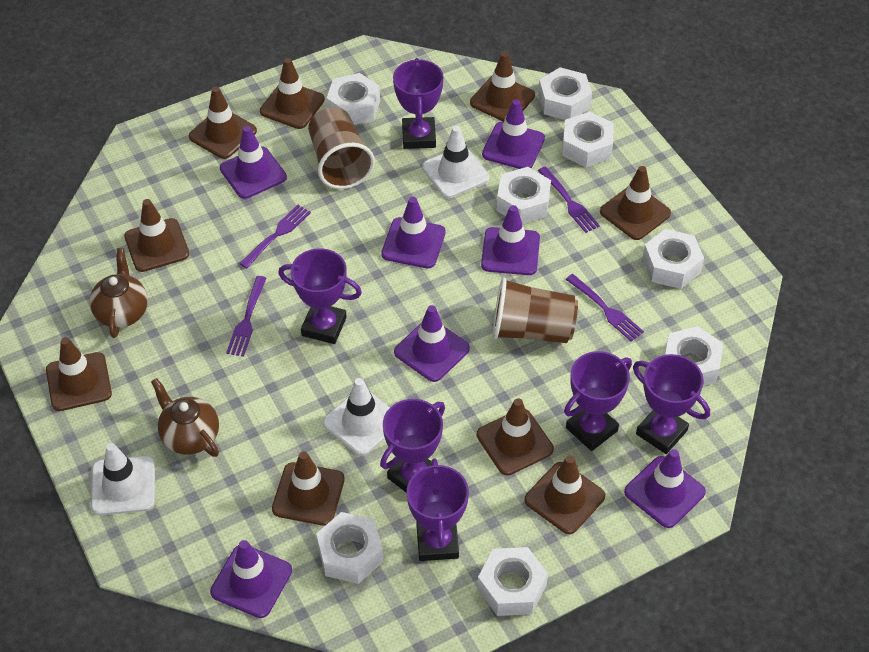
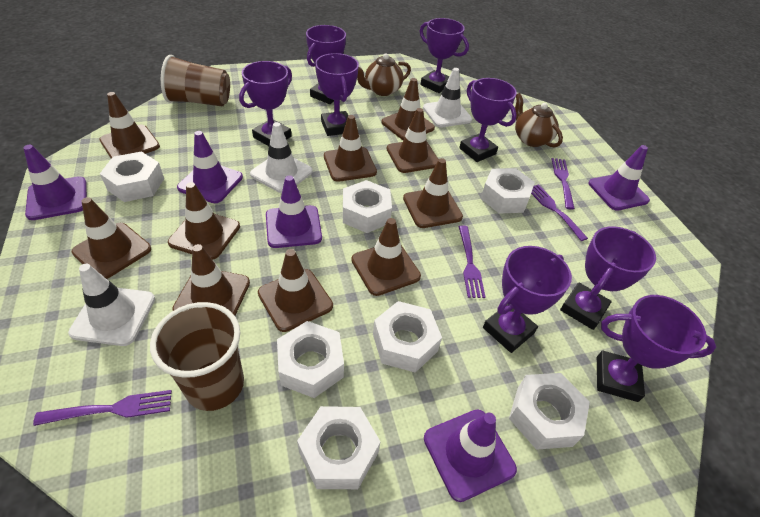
brown traffic cone: 9 -> 10
purple traffic cone: 7 -> 5
purple trophy: 6 -> 8
white nut: 8 -> 7

